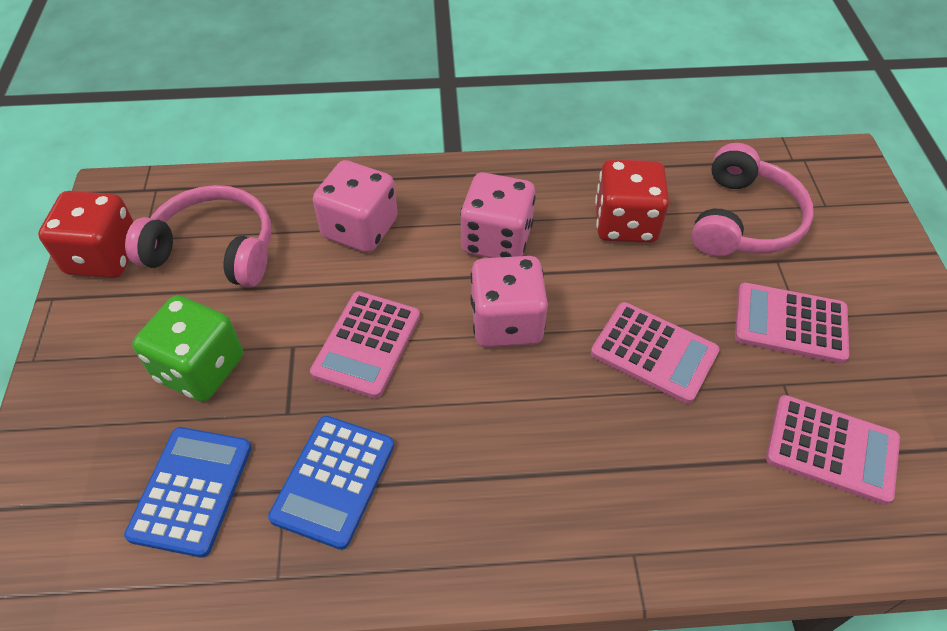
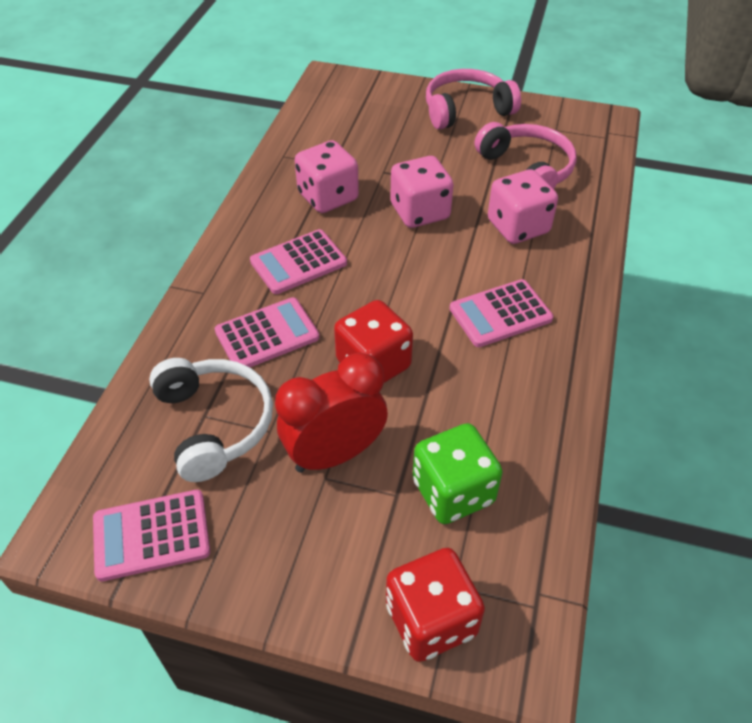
blue calculator: 2 -> 0
red clock: 0 -> 1
white headphones: 0 -> 1

